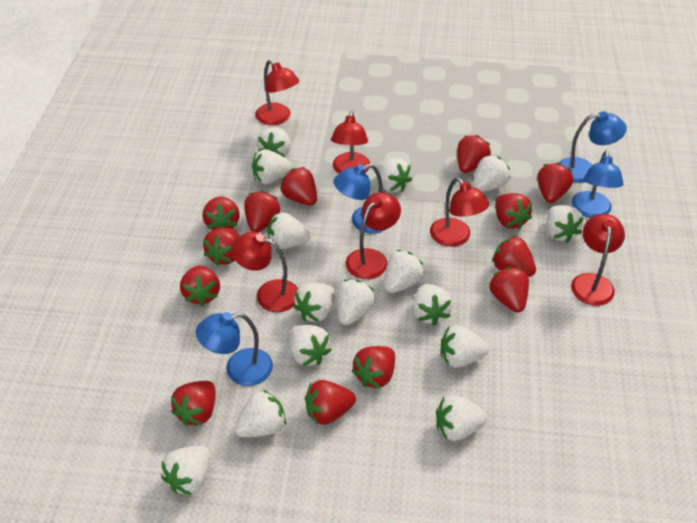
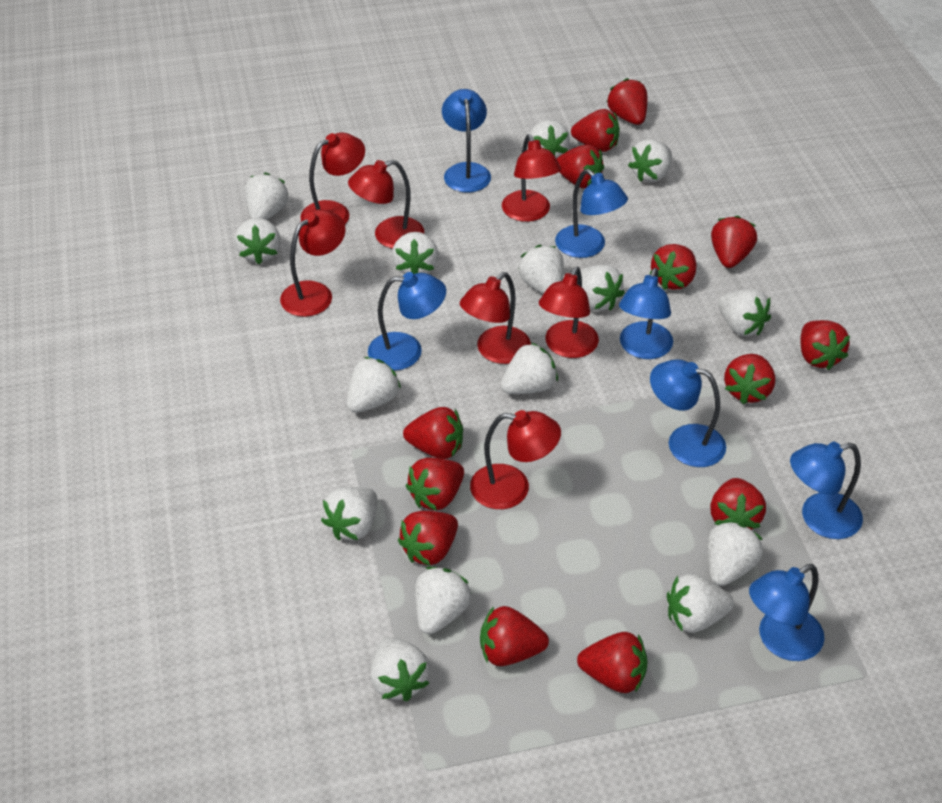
blue lamp: 4 -> 7
red lamp: 6 -> 7

